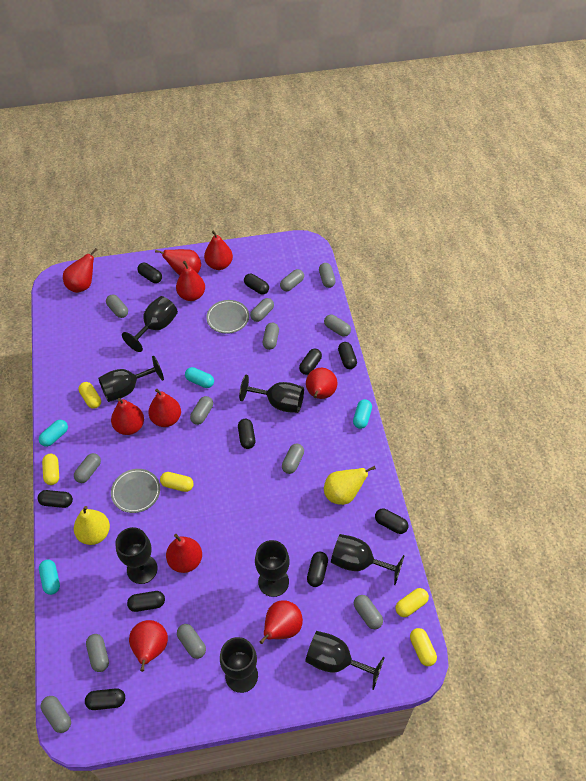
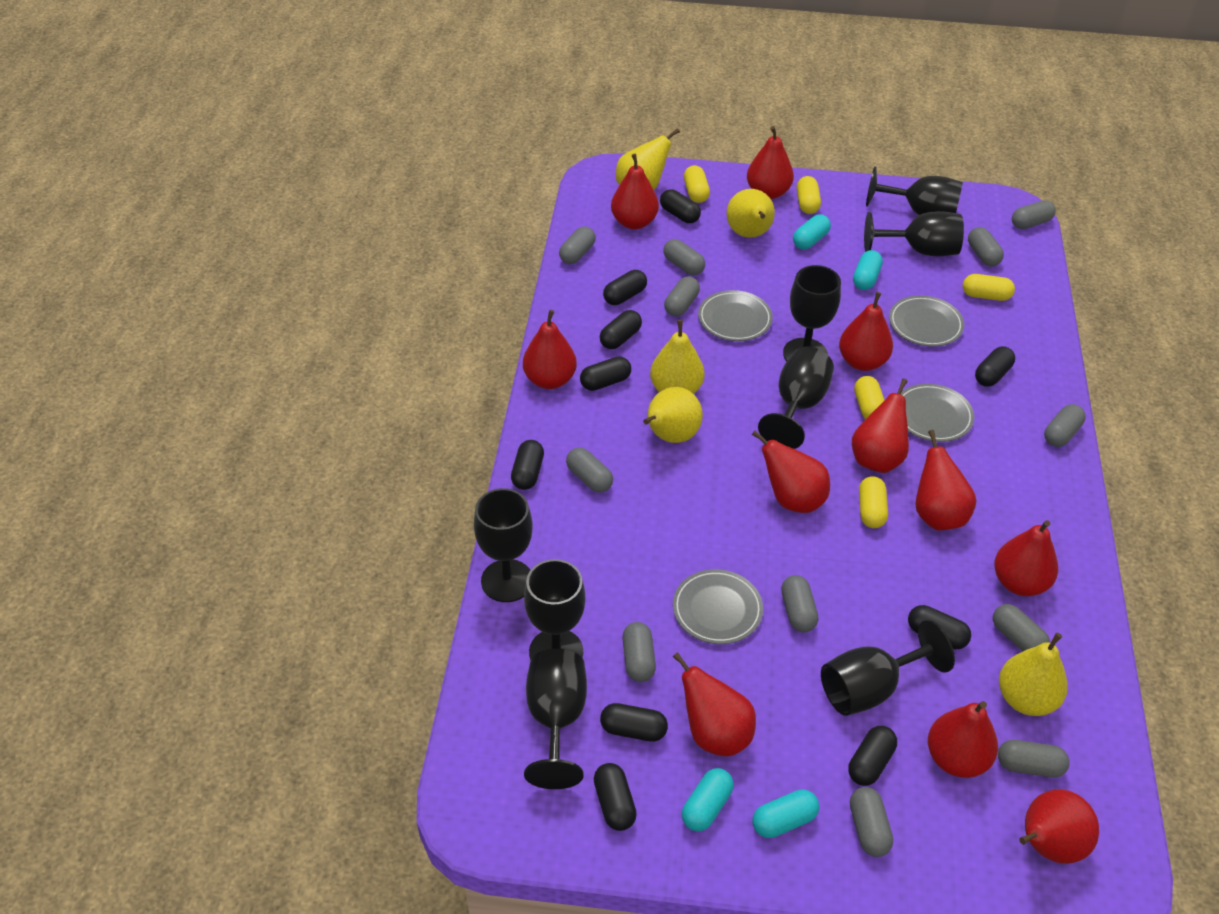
grey capsule: 13 -> 12
grey plate: 2 -> 4
red pear: 10 -> 11
yellow pear: 2 -> 5

